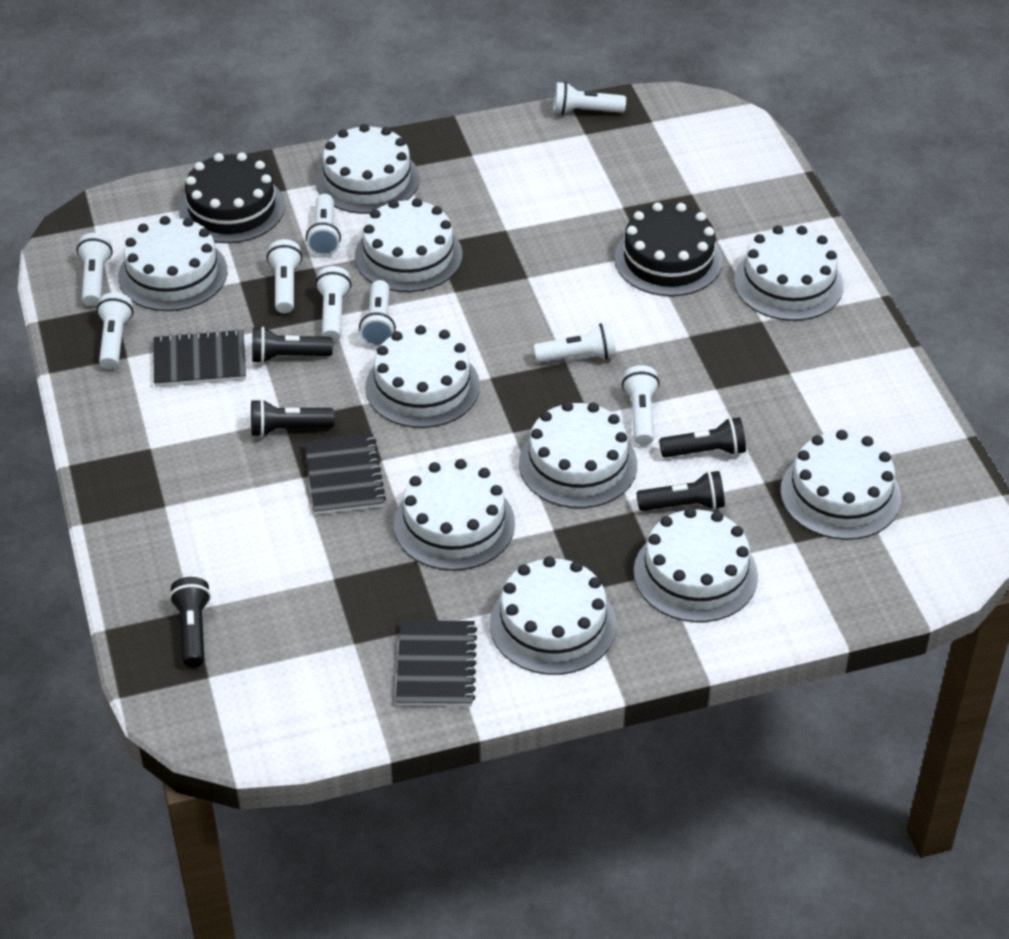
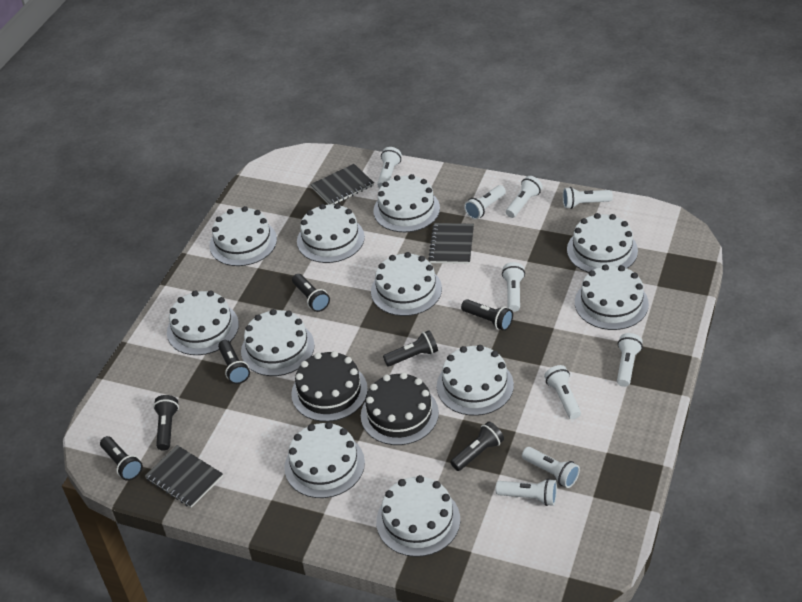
black flashlight: 5 -> 7
white cake: 10 -> 11

